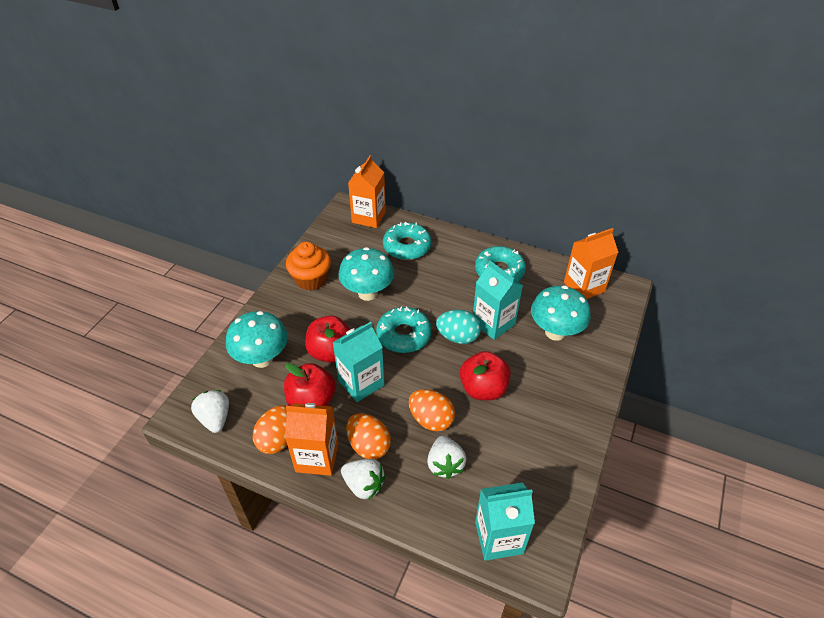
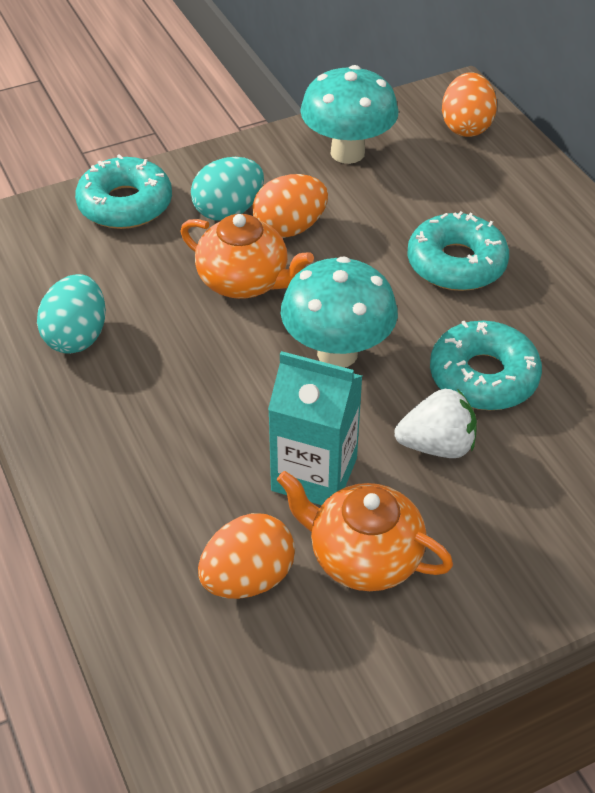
orange carton: 3 -> 0
orange cupcake: 1 -> 0
orange teapot: 0 -> 2
red apple: 3 -> 0
turquoise carton: 3 -> 1
turquoise egg: 1 -> 2
turquoise mushroom: 3 -> 2
white strawberry: 3 -> 1

